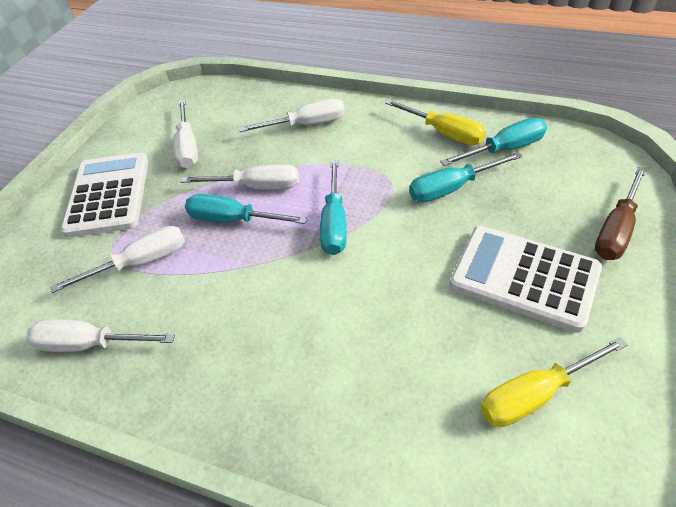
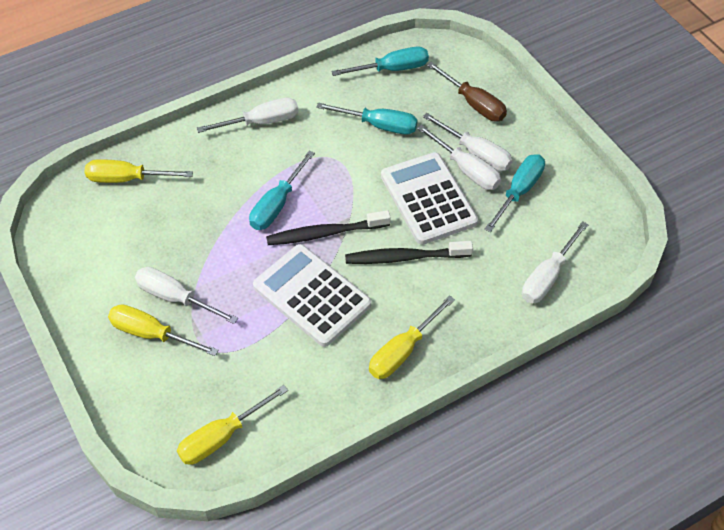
black toothbrush: 0 -> 2
yellow screwdriver: 2 -> 4

